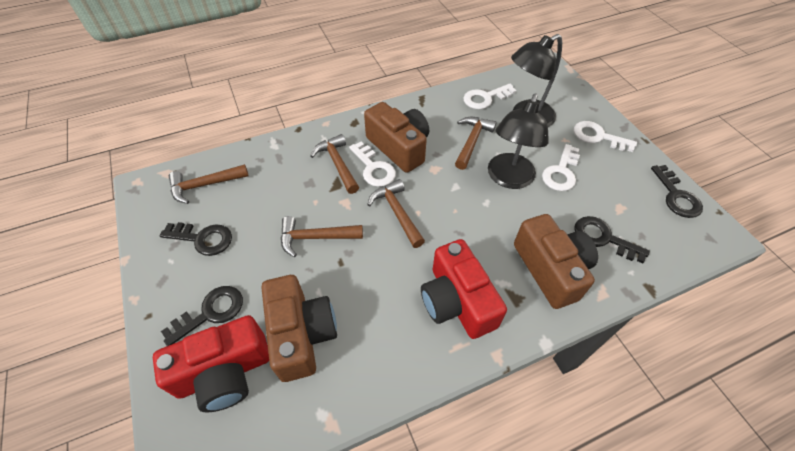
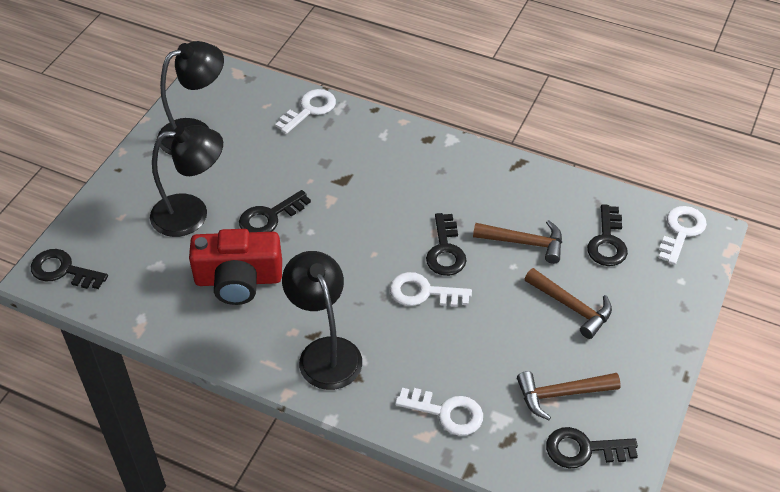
black key: 4 -> 5
black lamp: 2 -> 3
brown camera: 3 -> 0
brown hammer: 5 -> 3
red camera: 2 -> 1

